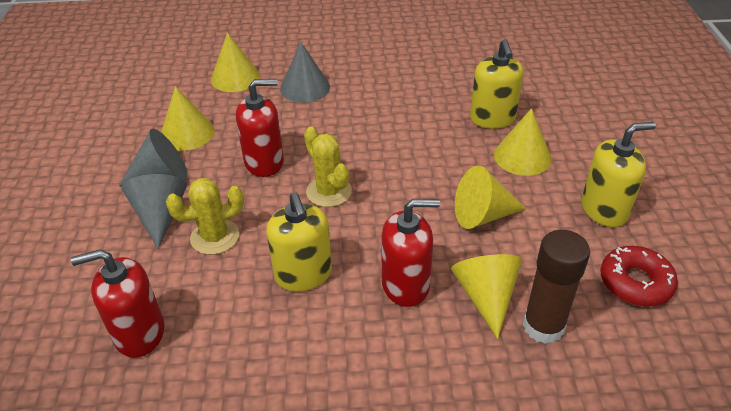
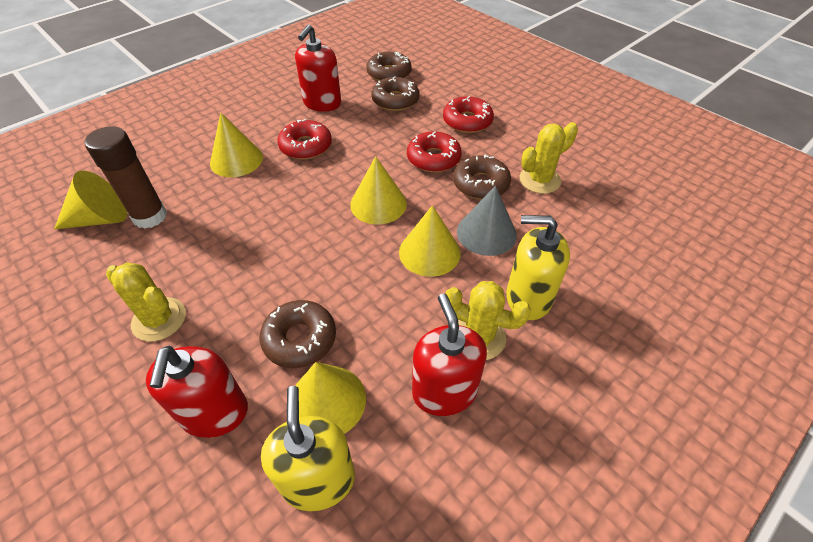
brown donut: 0 -> 4
grey cone: 3 -> 1
red donut: 1 -> 3
yellow cactus: 2 -> 3
yellow soap dispenser: 3 -> 2

